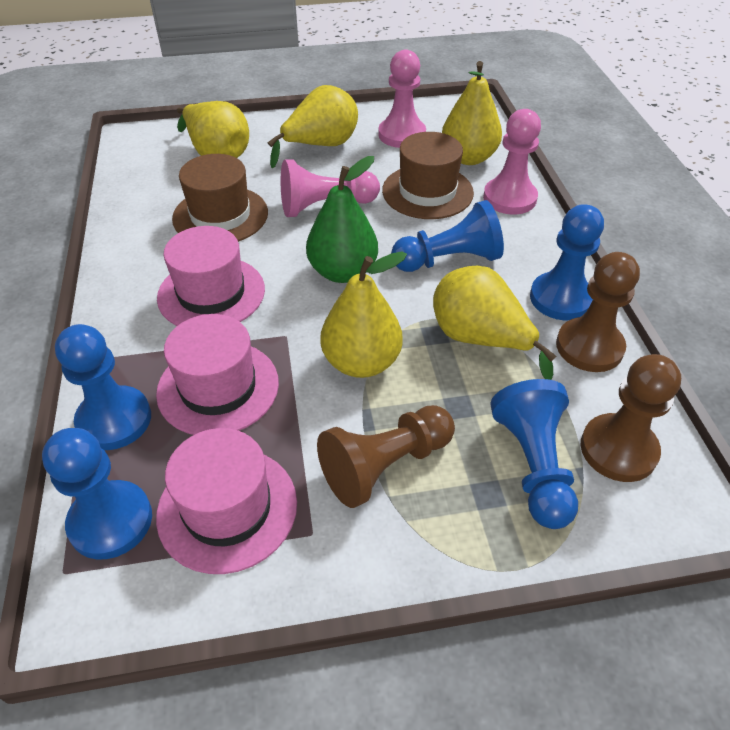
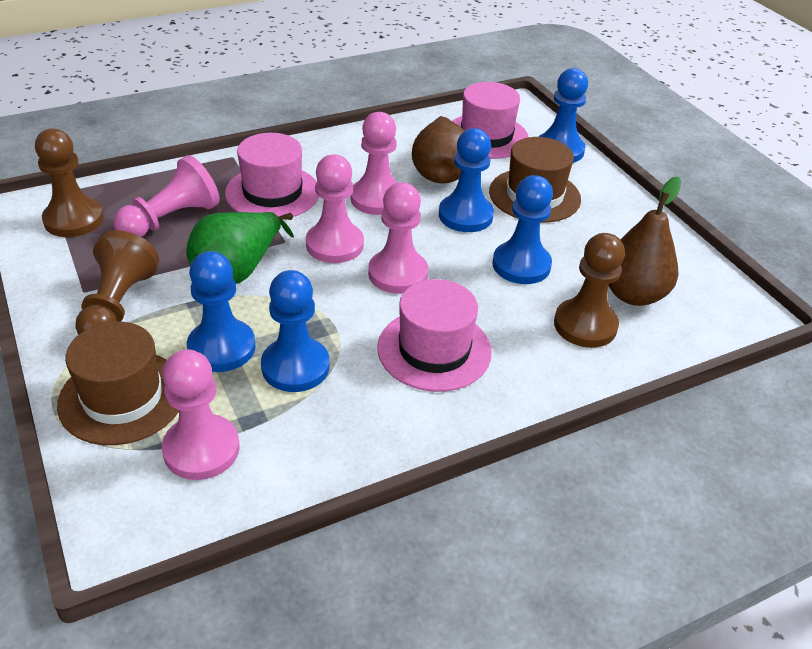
brown pear: 0 -> 2
pink pawn: 3 -> 5
yellow pear: 5 -> 0

